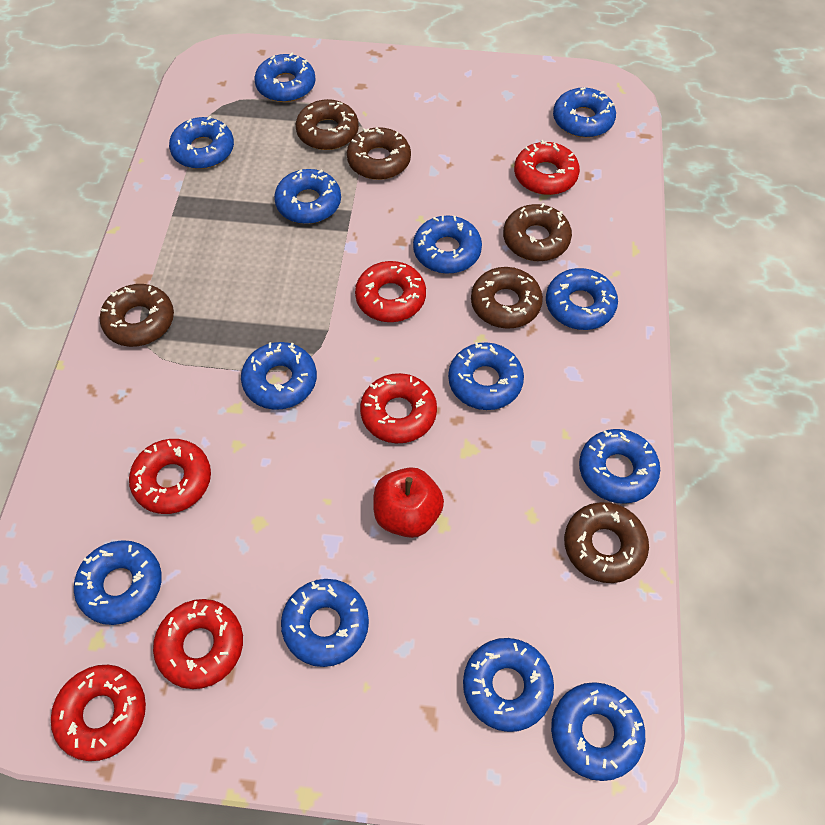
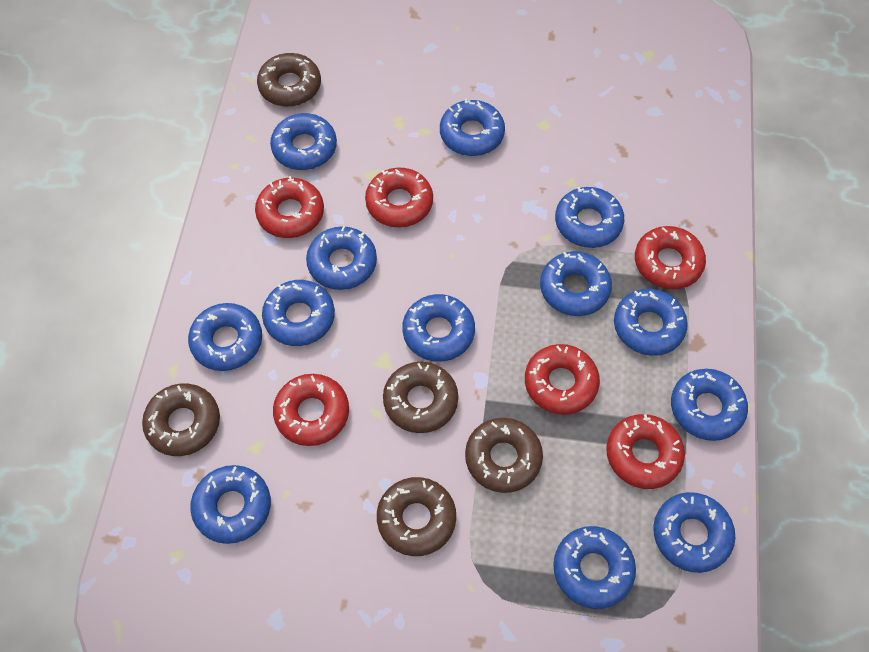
brown donut: 6 -> 5
red apple: 1 -> 0

